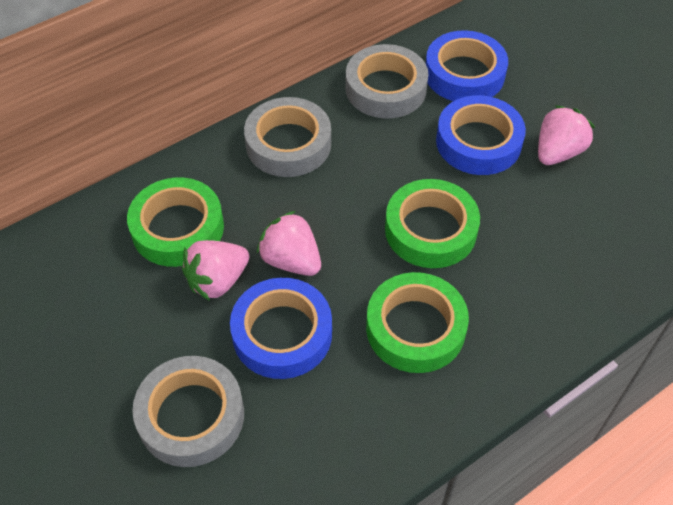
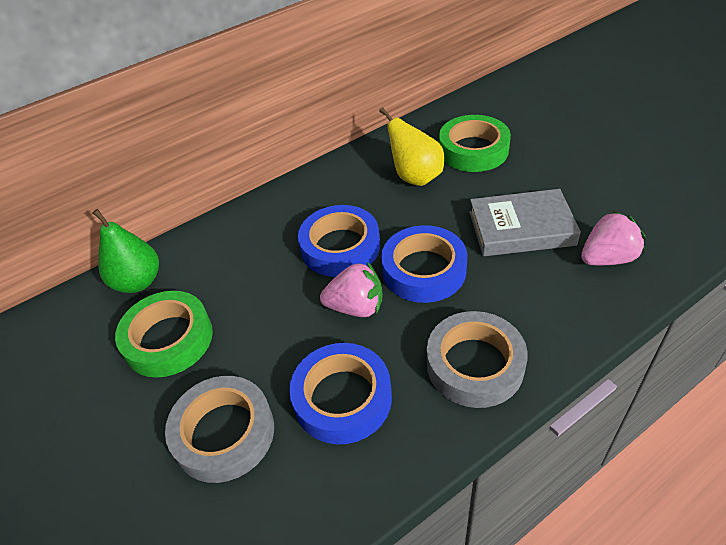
green pear: 0 -> 1
green tape: 3 -> 2
grey book: 0 -> 1
grey tape: 3 -> 2
pink strawberry: 3 -> 2
yellow pear: 0 -> 1

